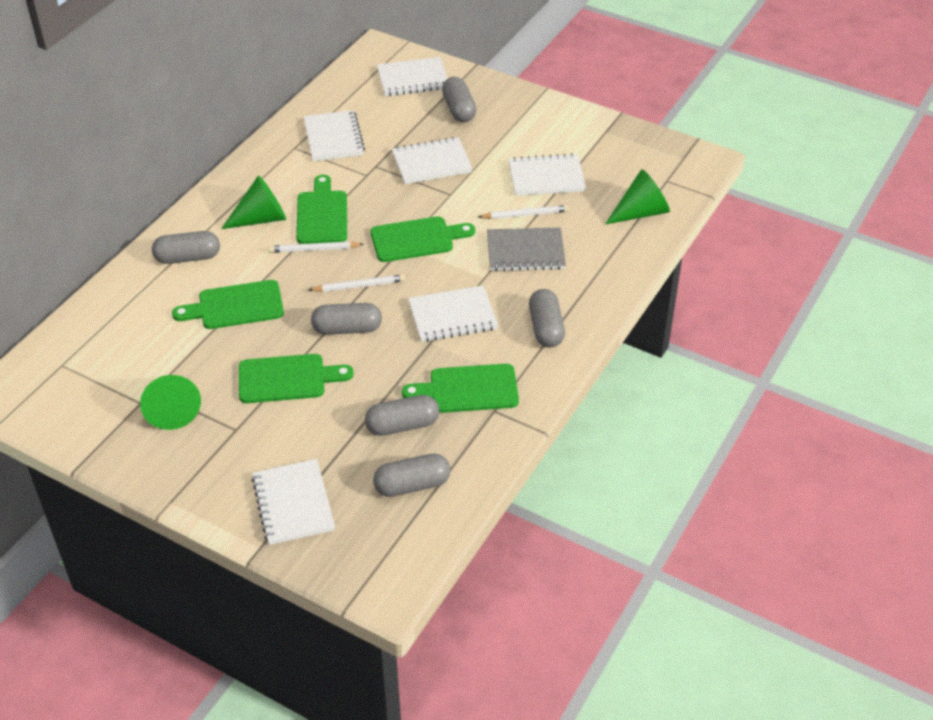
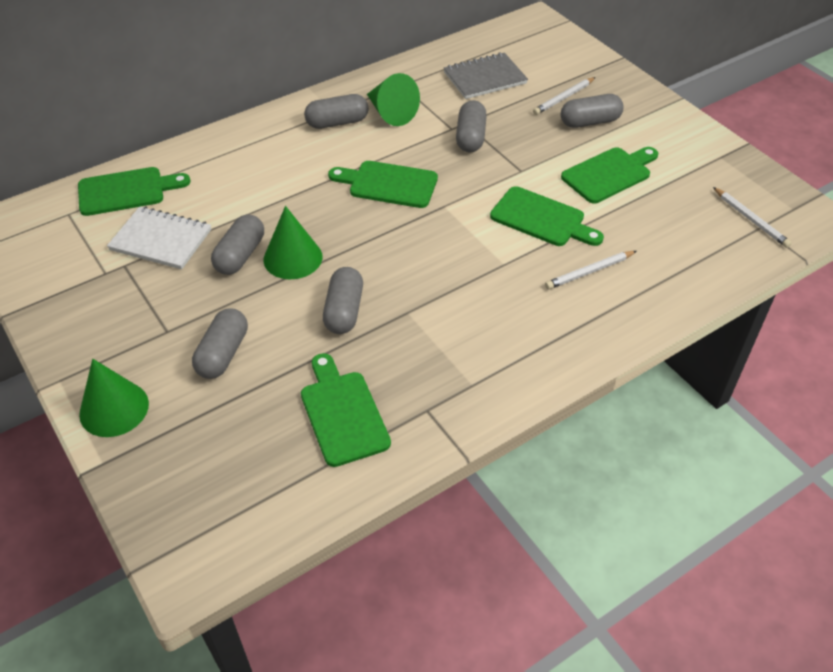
white notebook: 6 -> 1

